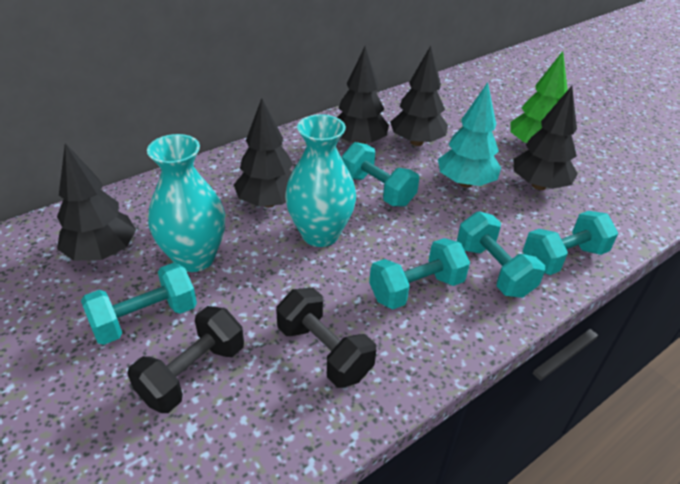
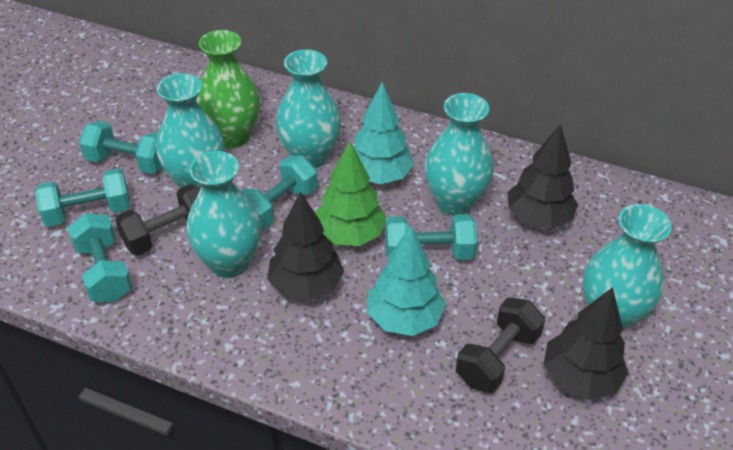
black tree: 5 -> 3
green vase: 0 -> 1
turquoise tree: 1 -> 2
turquoise vase: 2 -> 5

